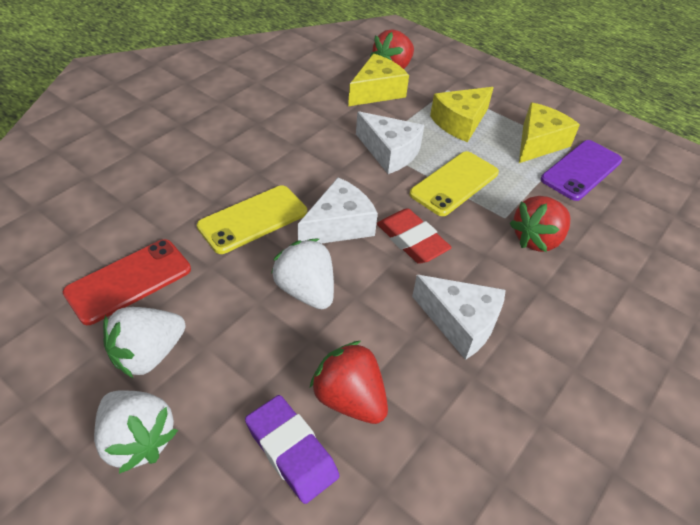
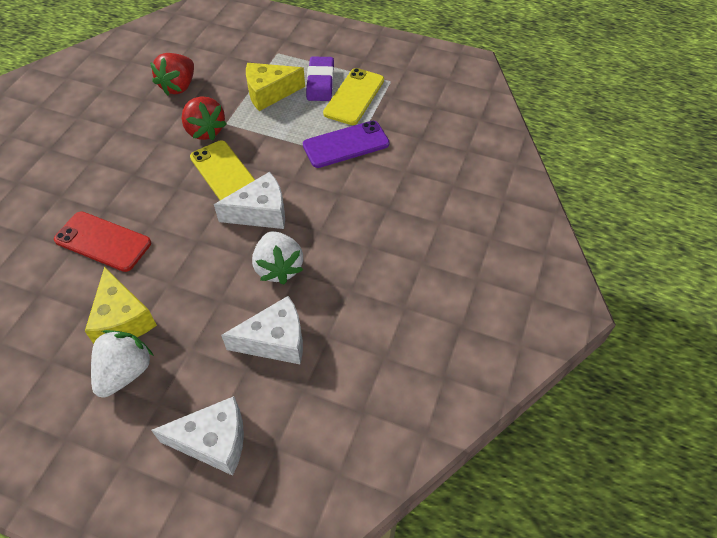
red eraser: 1 -> 0
red strawberry: 3 -> 2
white strawberry: 3 -> 2
yellow cheese: 3 -> 2

